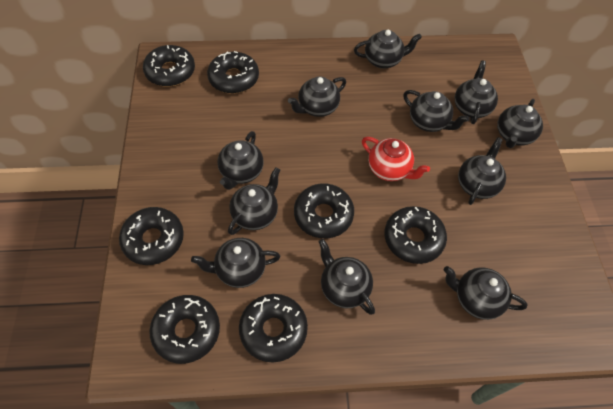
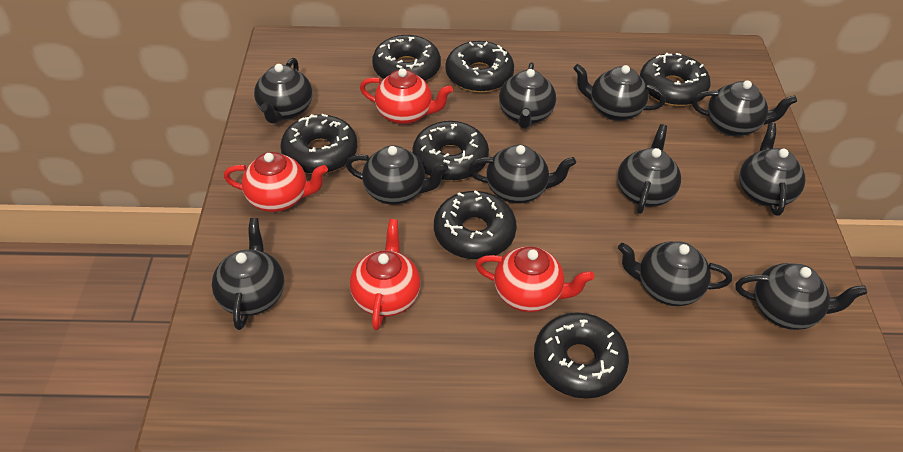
red teapot: 1 -> 4

